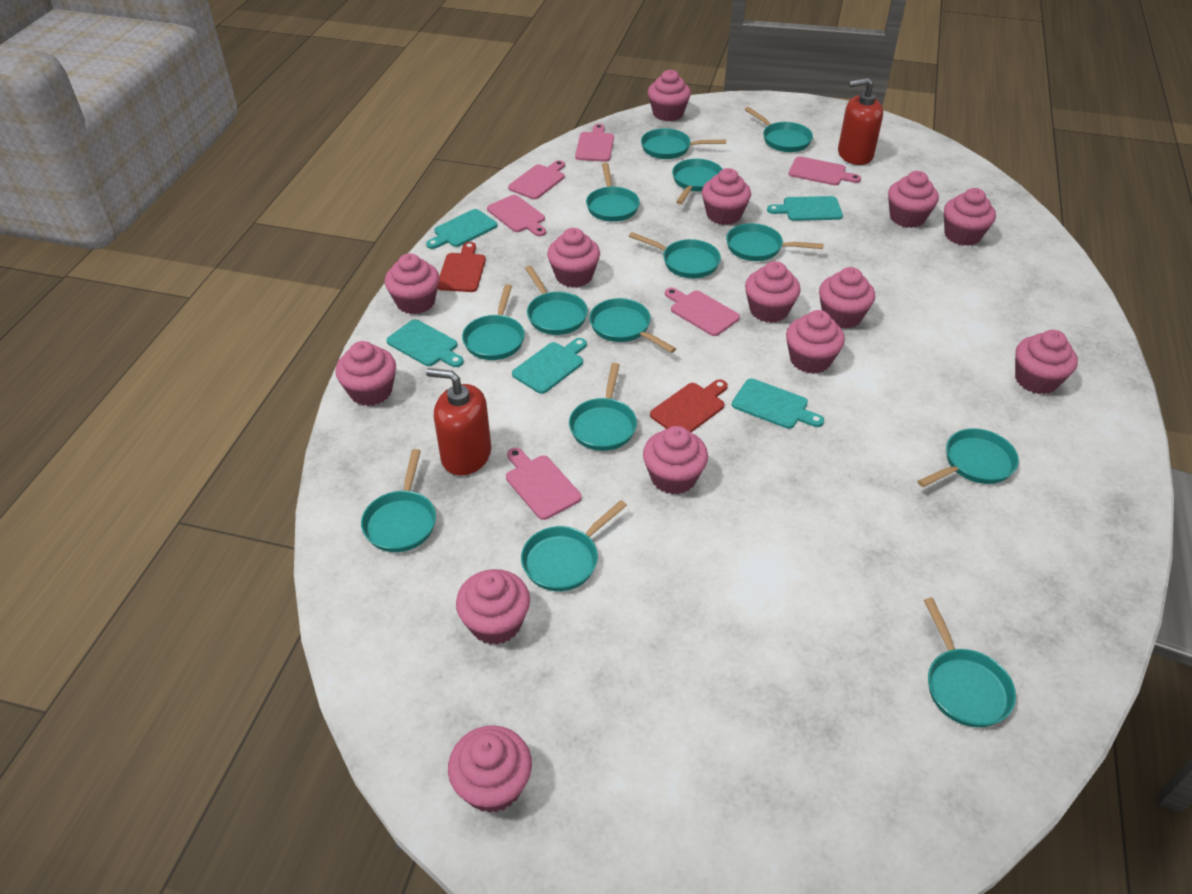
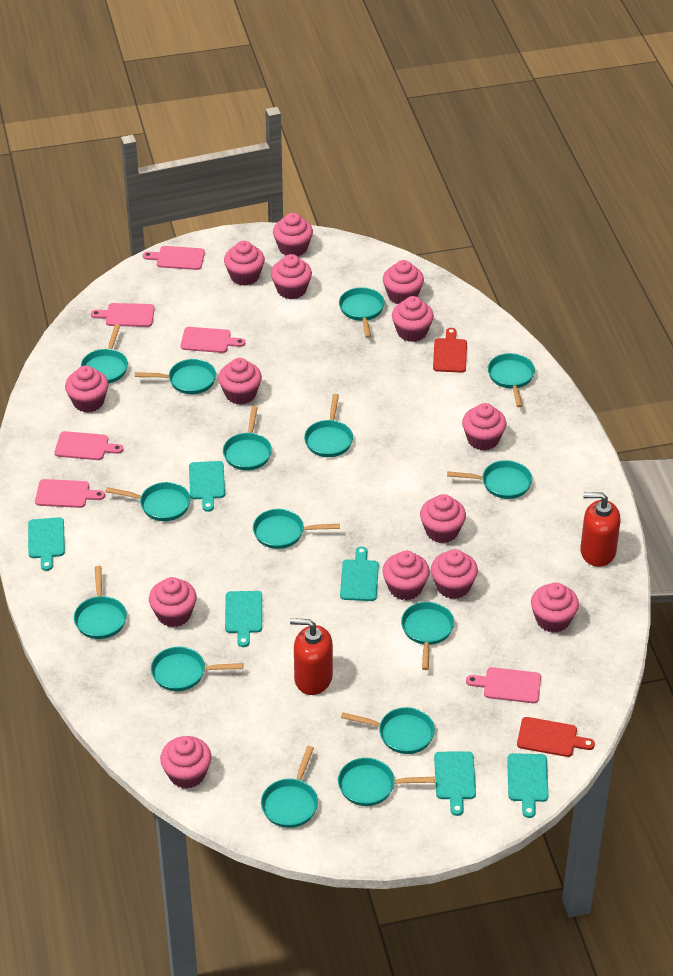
turquoise cutting board: 5 -> 6
turquoise pan: 14 -> 15

